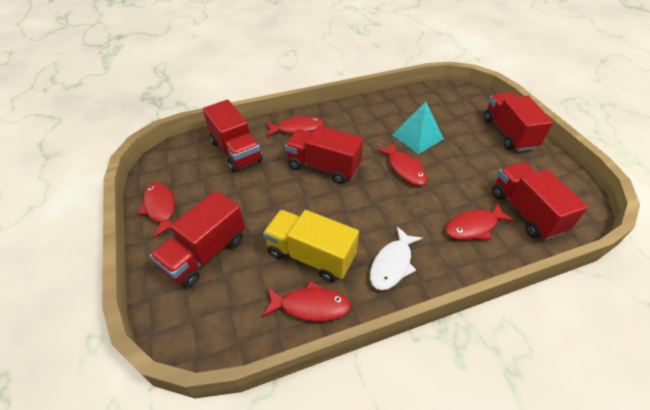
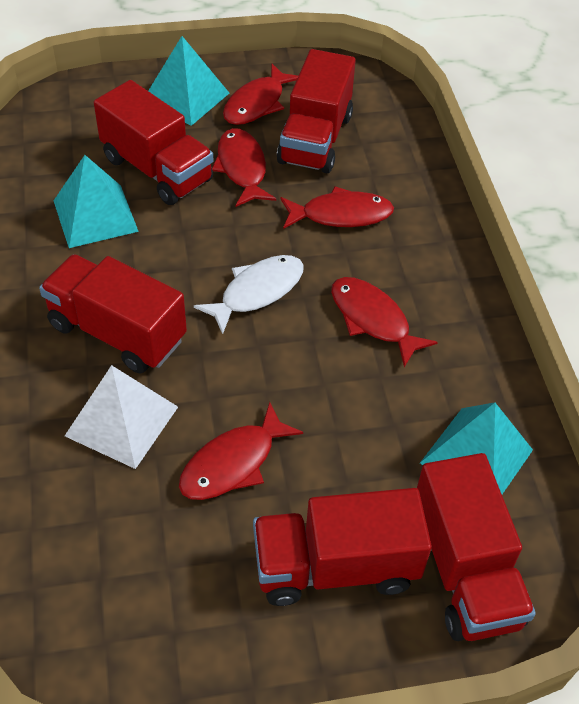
turquoise pyramid: 1 -> 3
white pyramid: 0 -> 1
yellow truck: 1 -> 0

